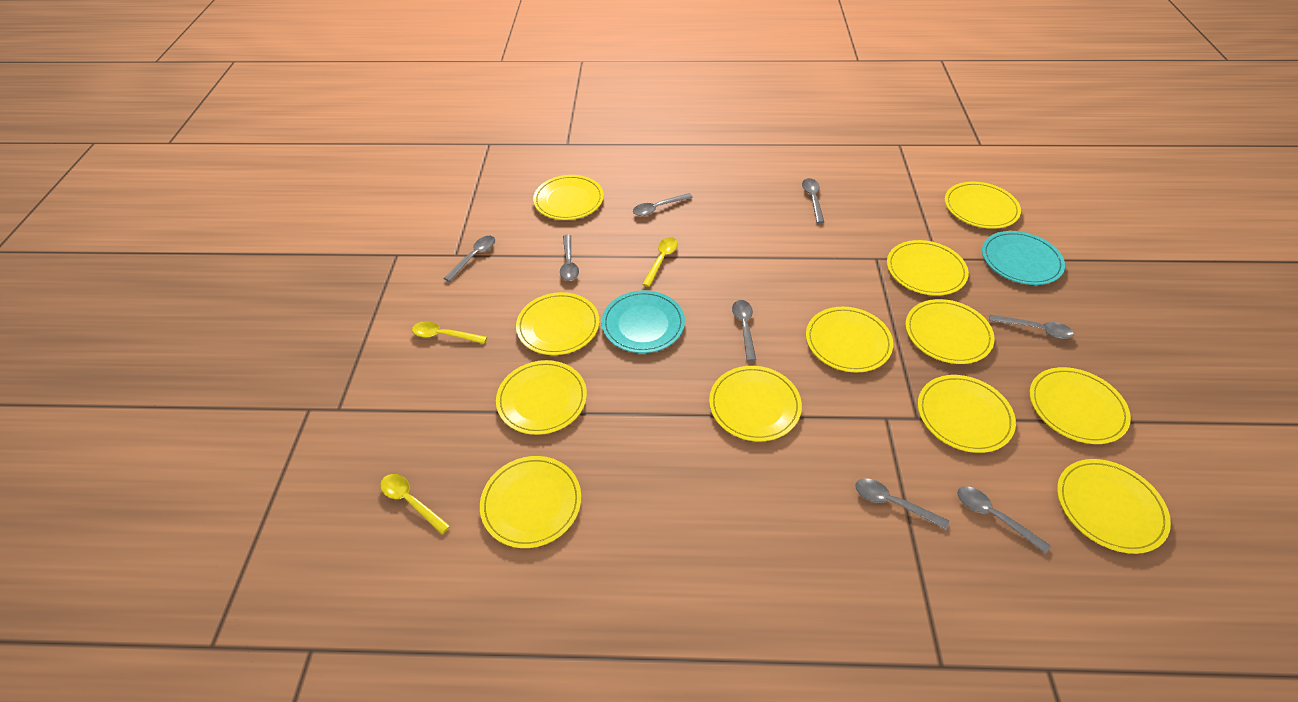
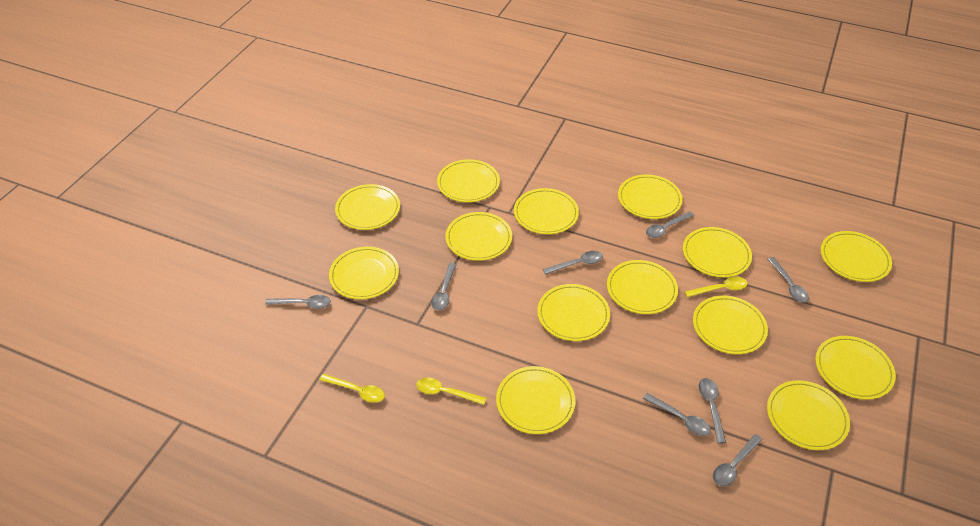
turquoise plate: 2 -> 0
yellow plate: 12 -> 14

